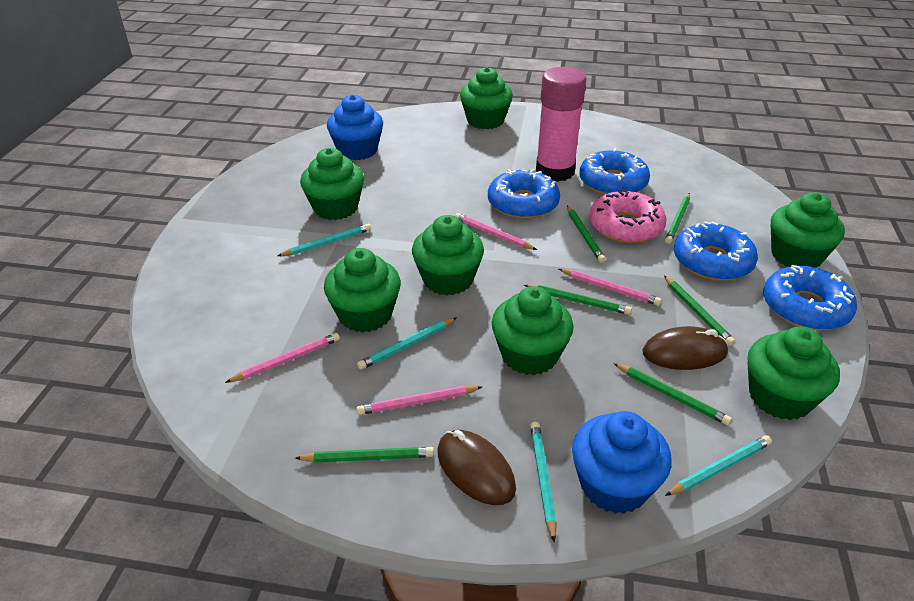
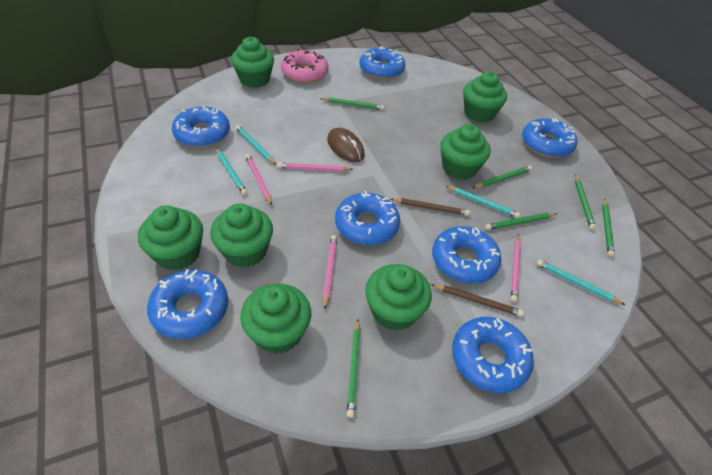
blue cupcake: 2 -> 0
blue donut: 4 -> 7
brown mouse: 2 -> 1
brown pencil: 0 -> 2
pink glue stick: 1 -> 0

